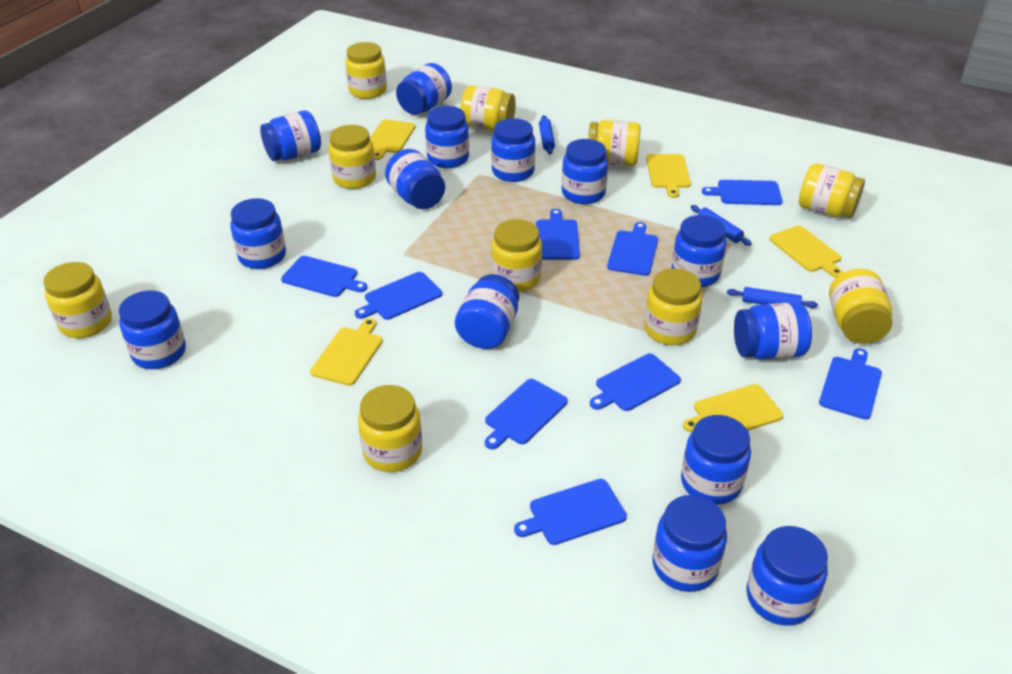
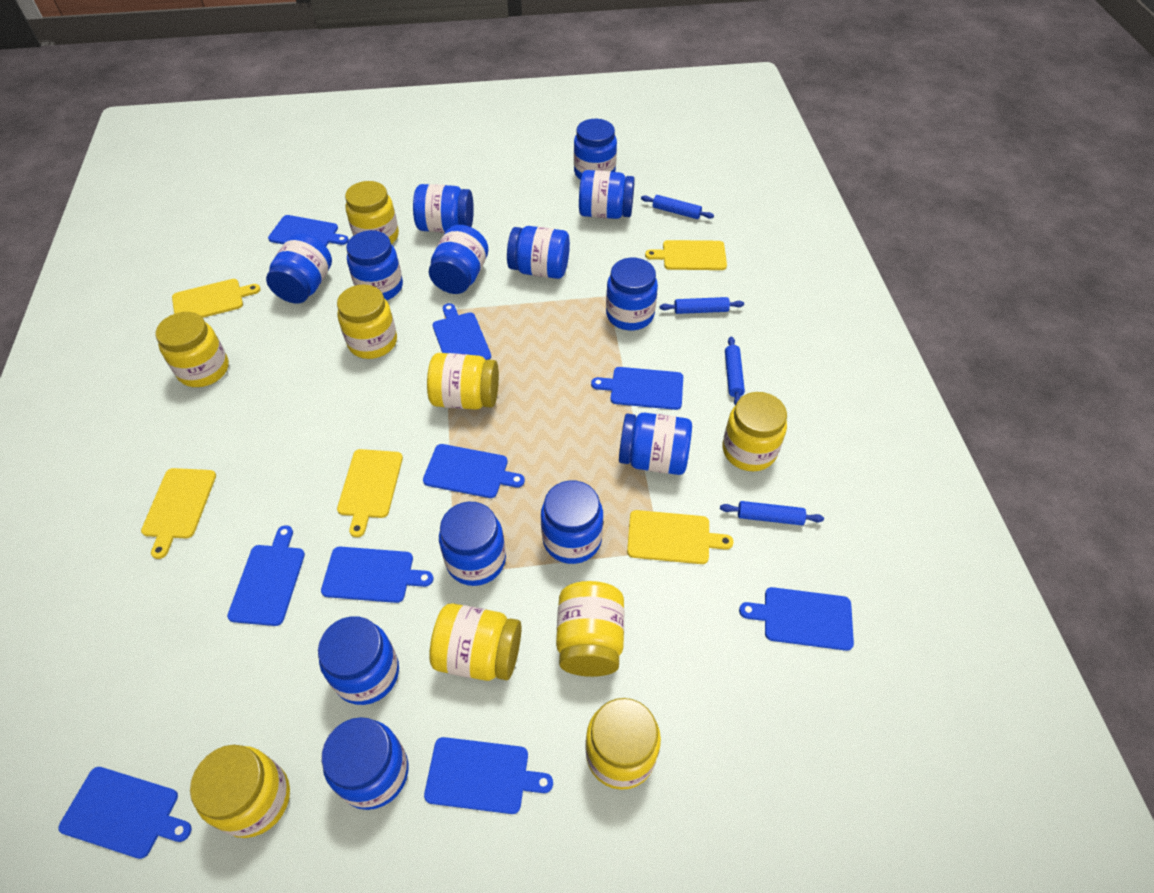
blue jar: 14 -> 13
blue rolling pin: 3 -> 4
yellow jar: 10 -> 9

